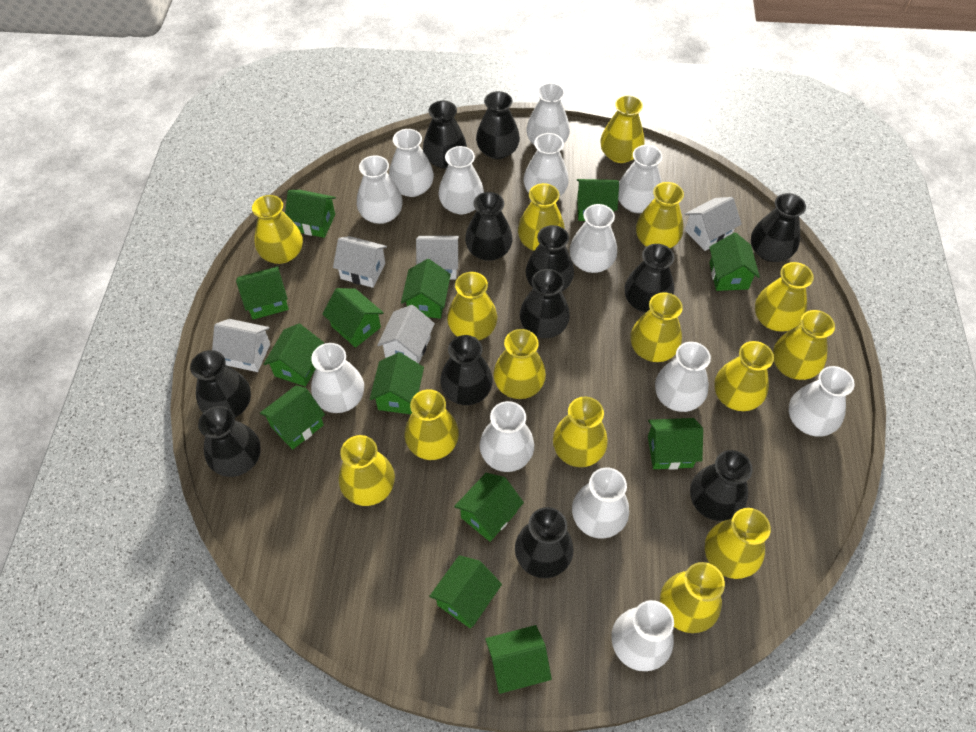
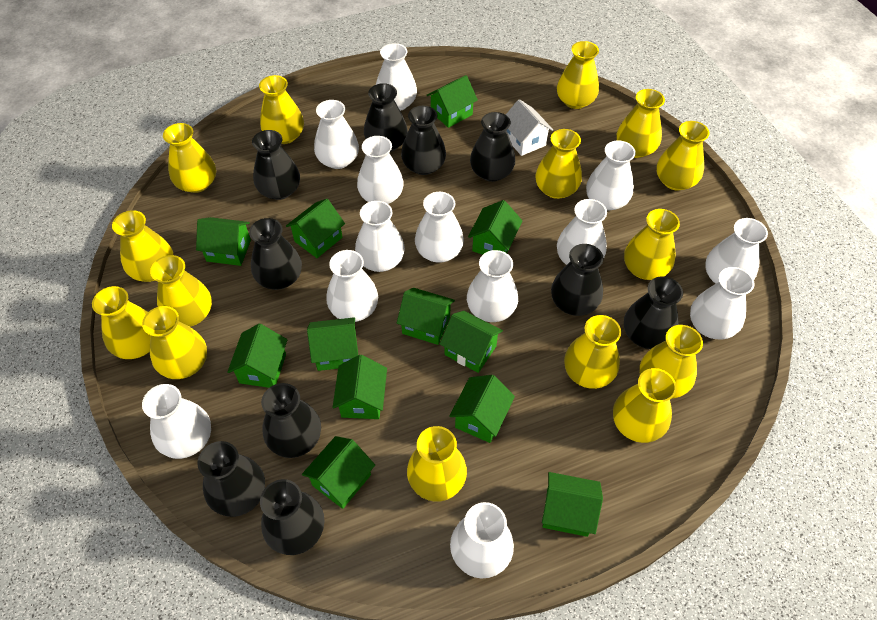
black vase: 12 -> 10
green house: 13 -> 12
white house: 5 -> 1

